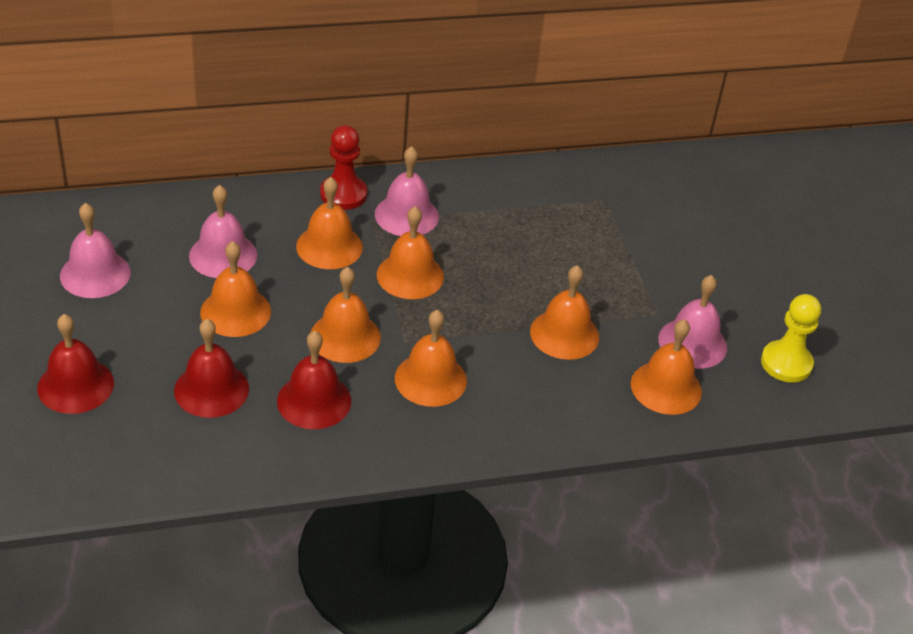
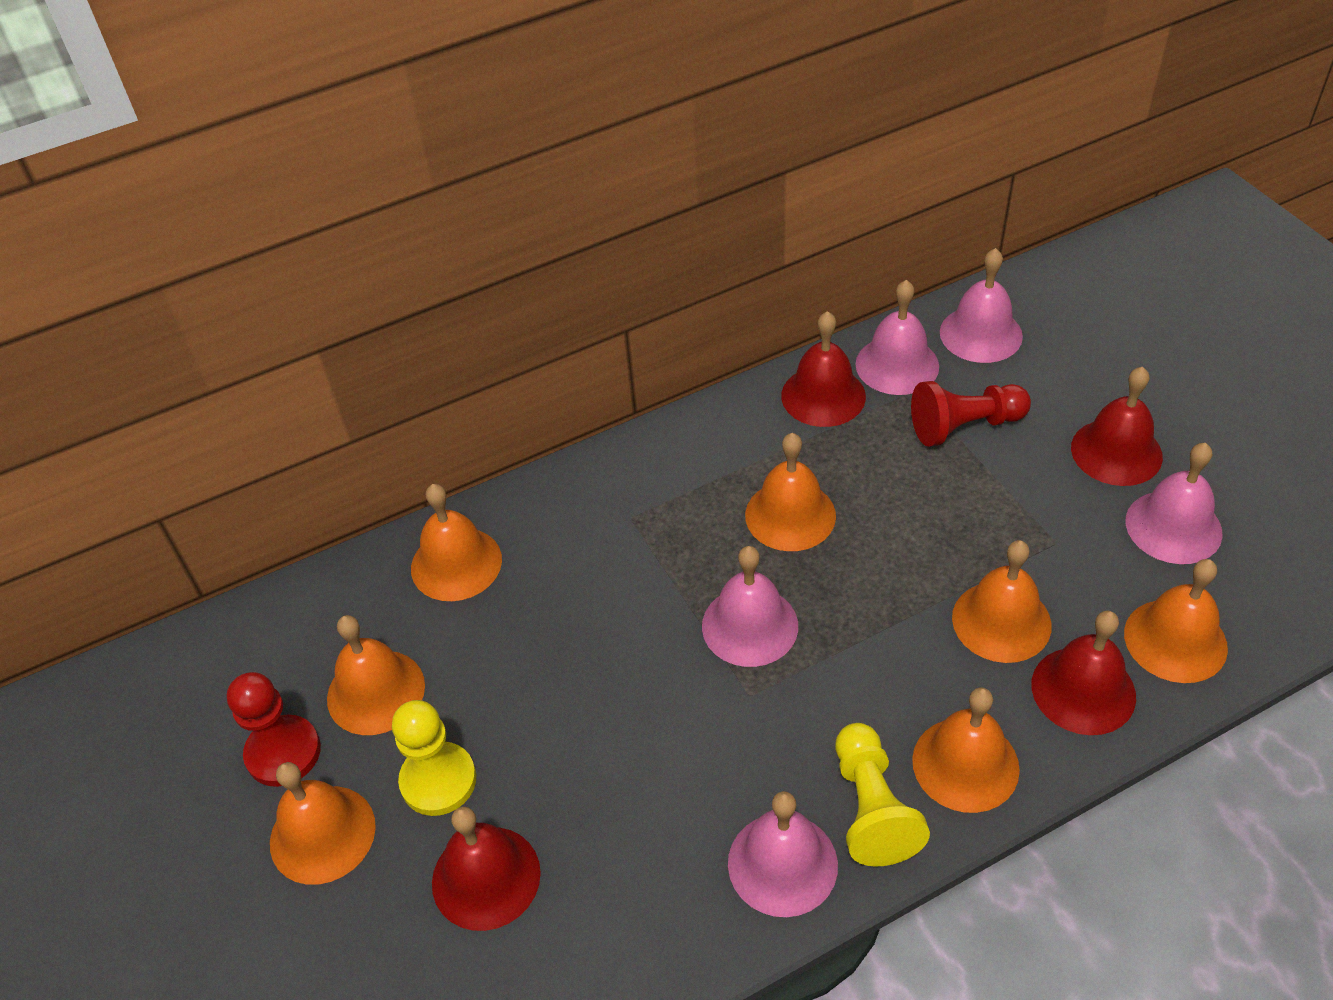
pink bell: 4 -> 5
red bell: 3 -> 4
red pawn: 1 -> 2
yellow pawn: 1 -> 2

